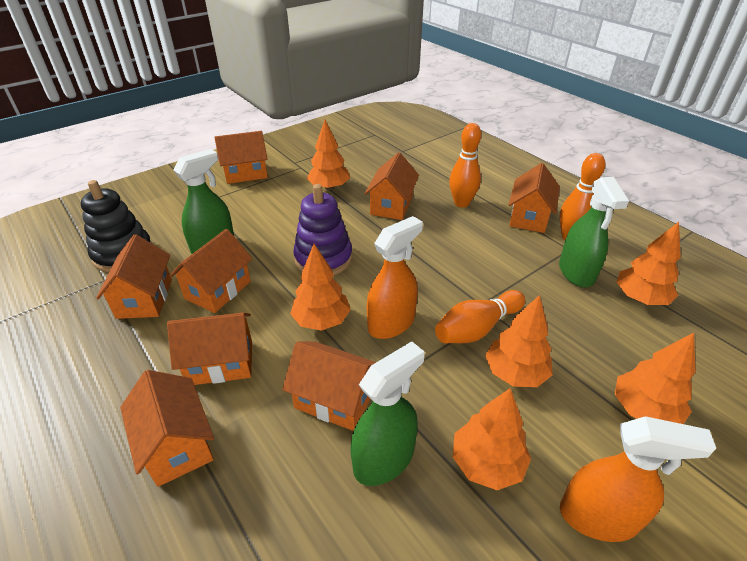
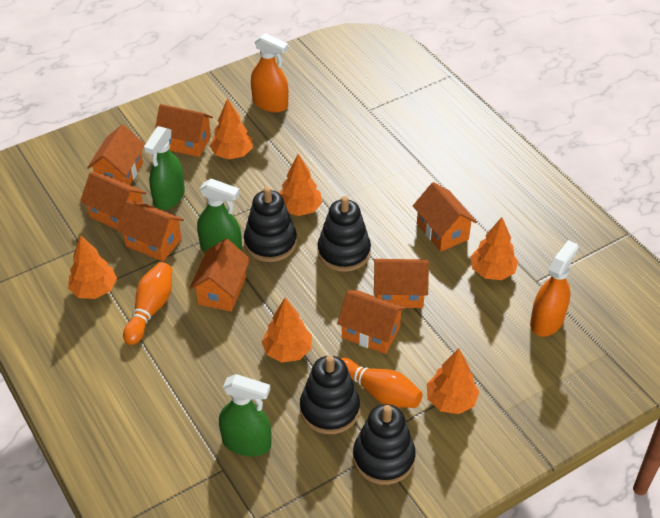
black stacking toy: 1 -> 4
orange bowling pin: 3 -> 2
purple stacking toy: 1 -> 0

